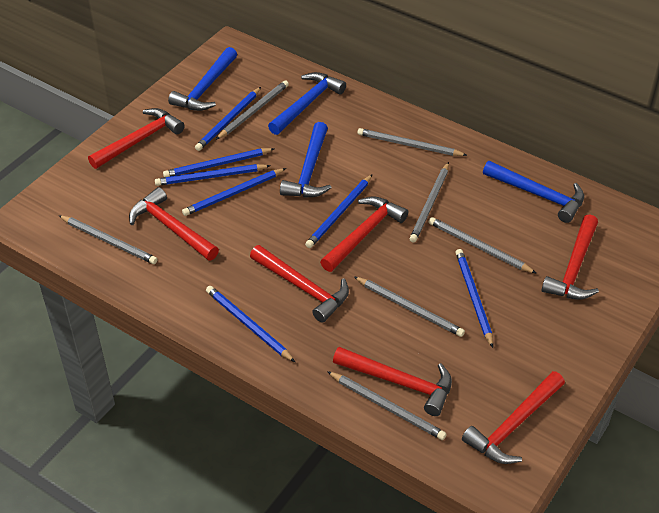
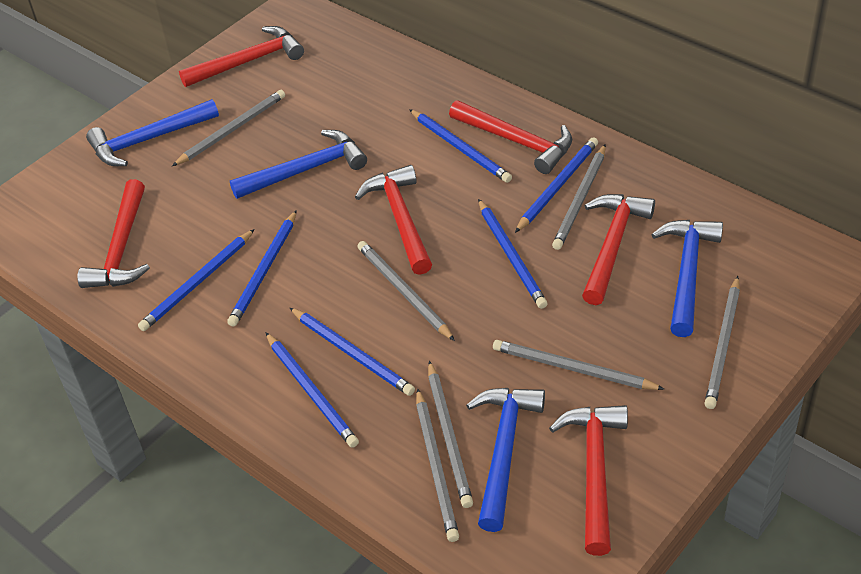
red hammer: 7 -> 6

